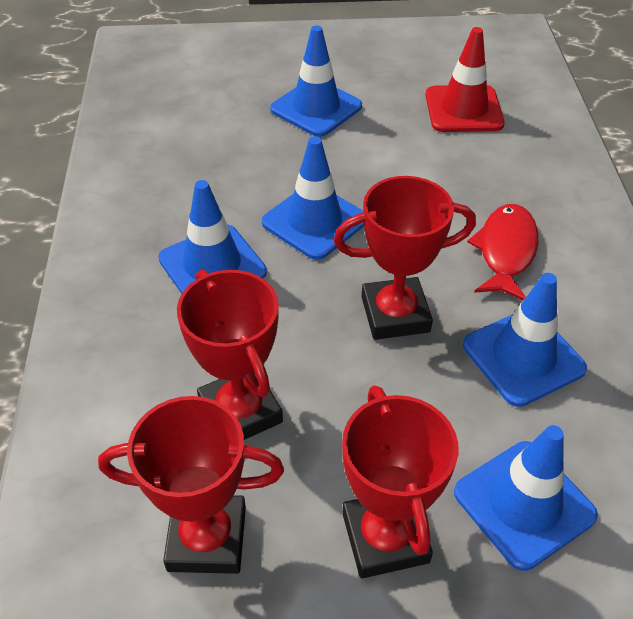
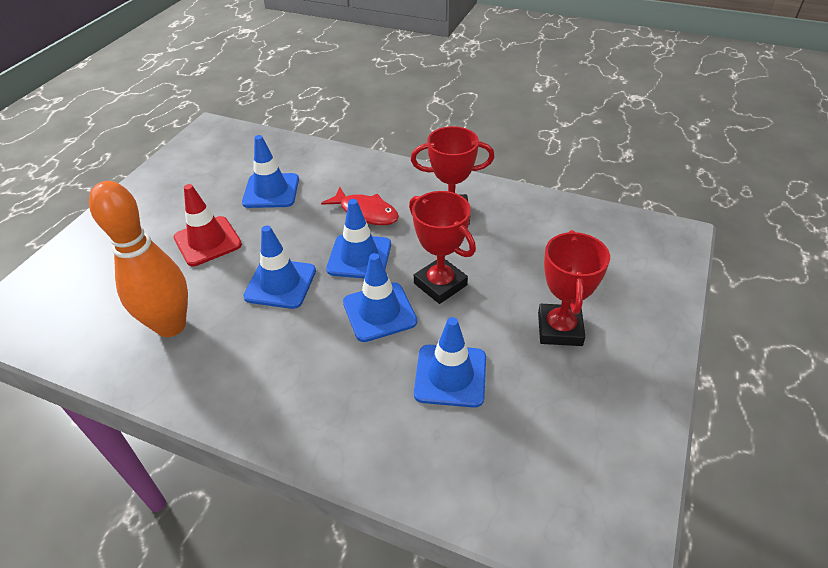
orange bowling pin: 0 -> 1
red trophy: 4 -> 3

